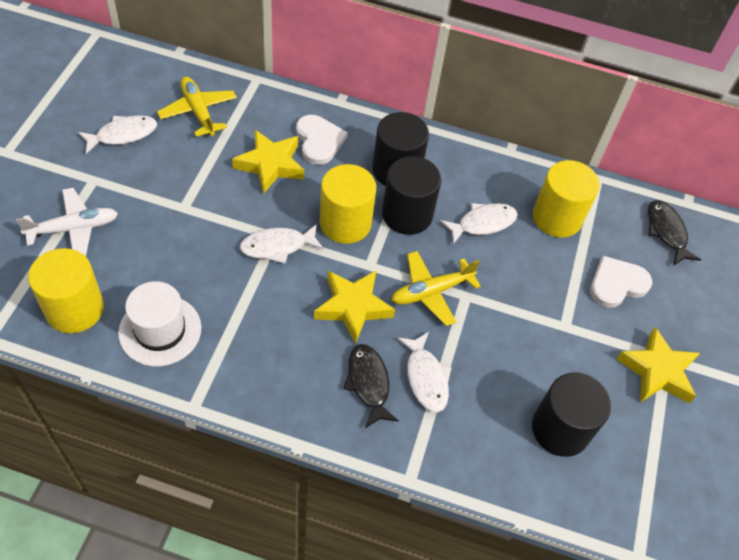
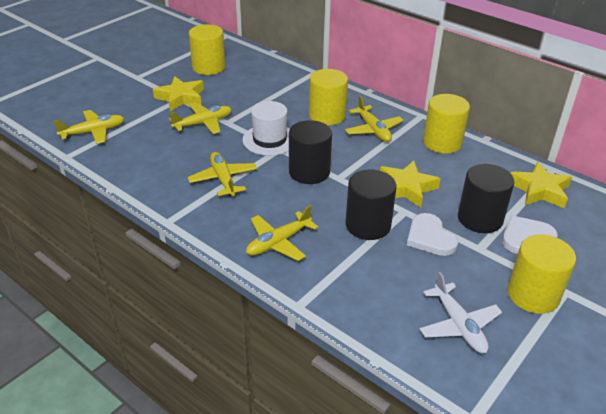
black fish: 2 -> 0
white fish: 4 -> 0
yellow cylinder: 3 -> 4
yellow plane: 2 -> 5

